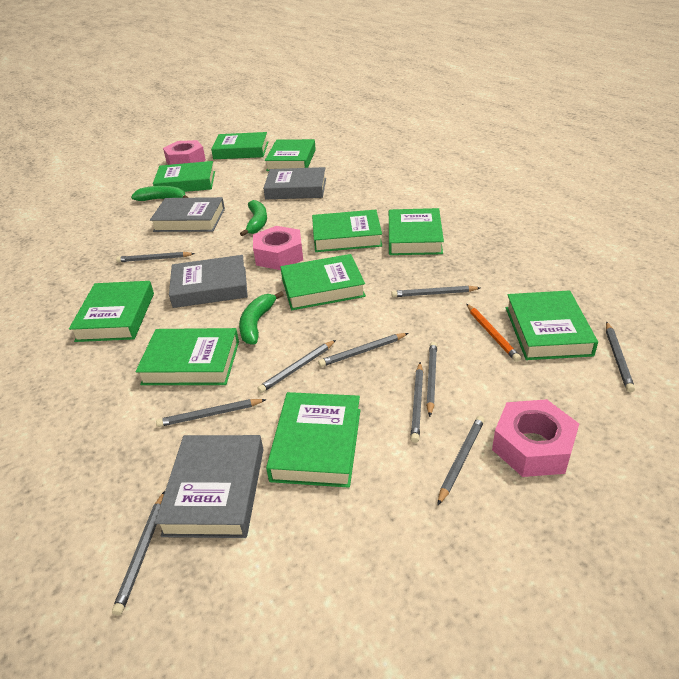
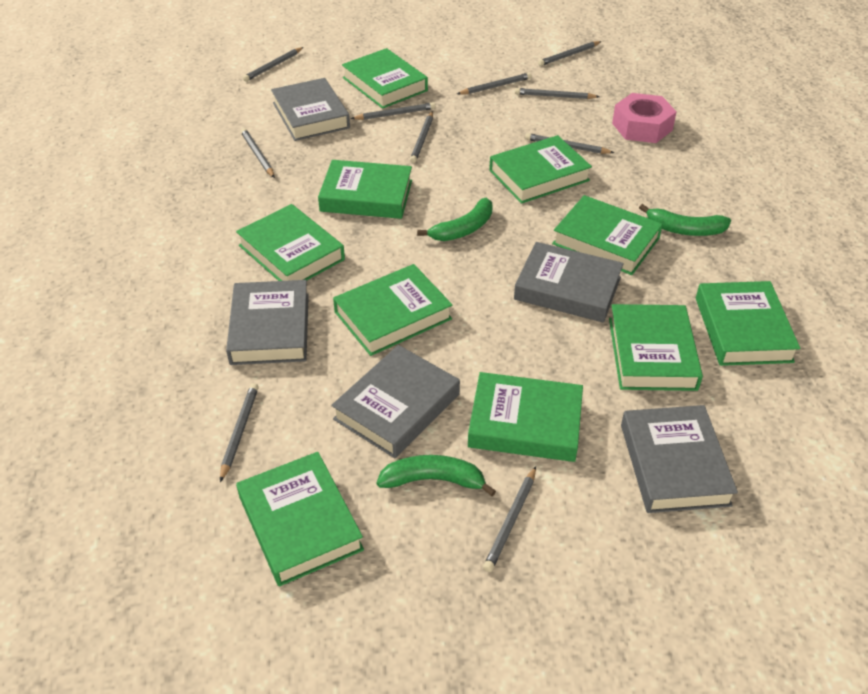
grey book: 4 -> 5
orange pencil: 1 -> 0
pink nut: 3 -> 1

